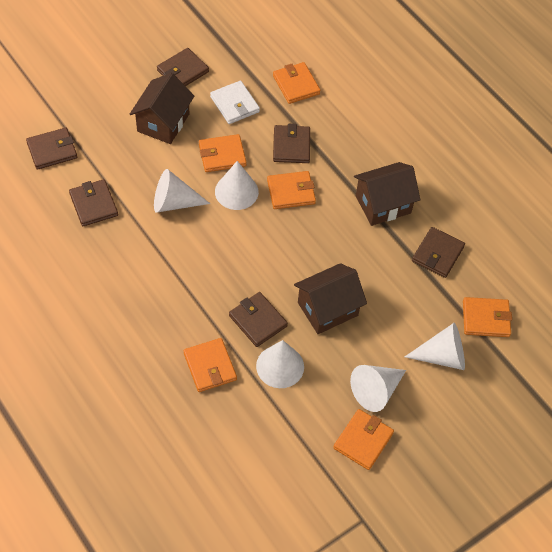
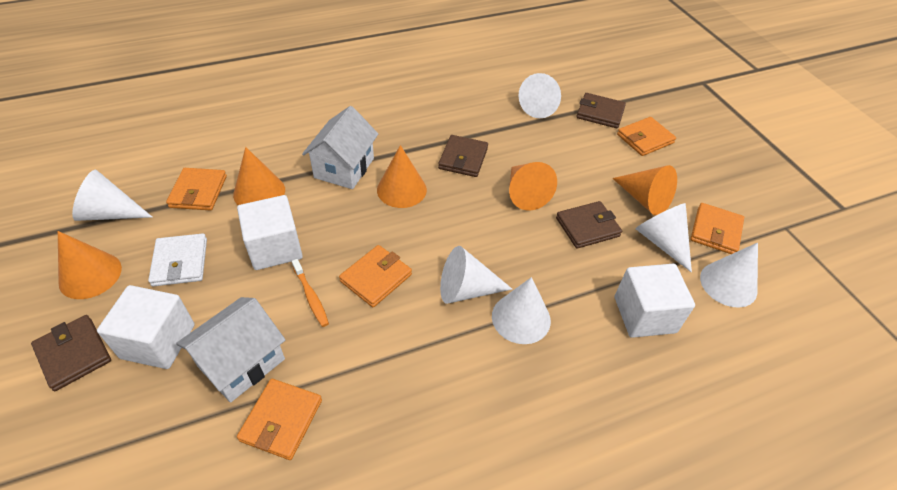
brown house: 3 -> 0
brown wallet: 6 -> 4
orange cone: 0 -> 5
orange toothbrush: 0 -> 1
orange wallet: 6 -> 5
white cone: 5 -> 6
white cube: 0 -> 3
white house: 0 -> 2

